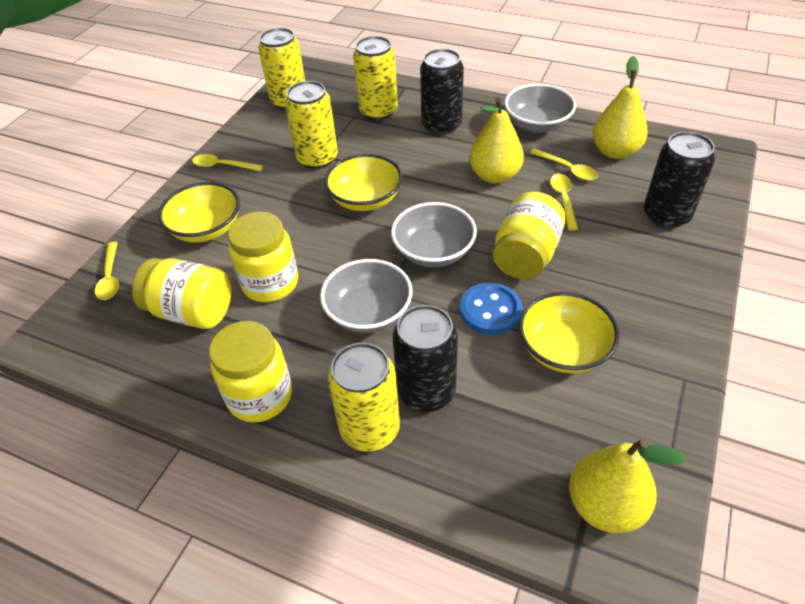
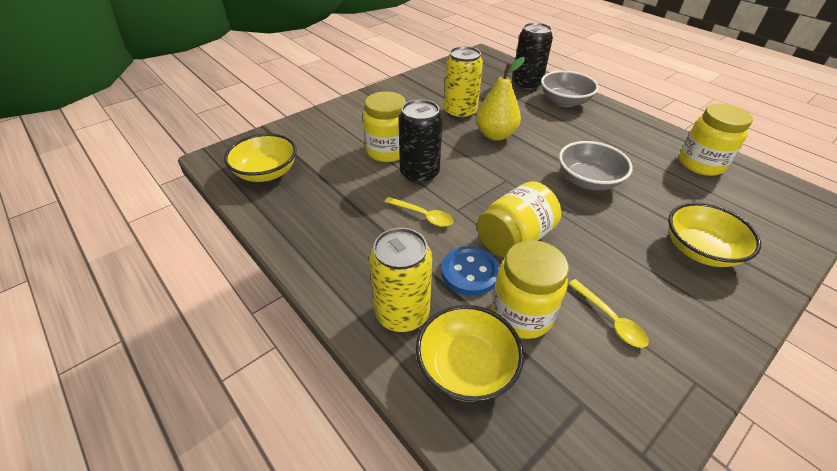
black can: 3 -> 2
grey bowl: 3 -> 2
yellow can: 4 -> 2
yellow pear: 3 -> 1
yellow spoon: 4 -> 2

